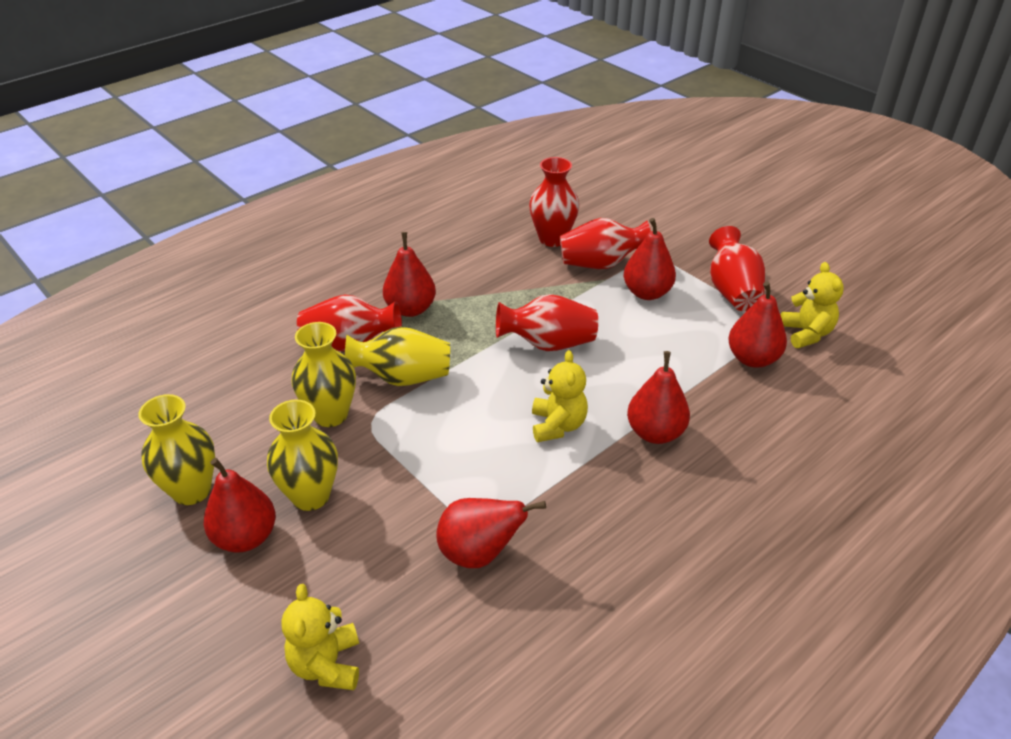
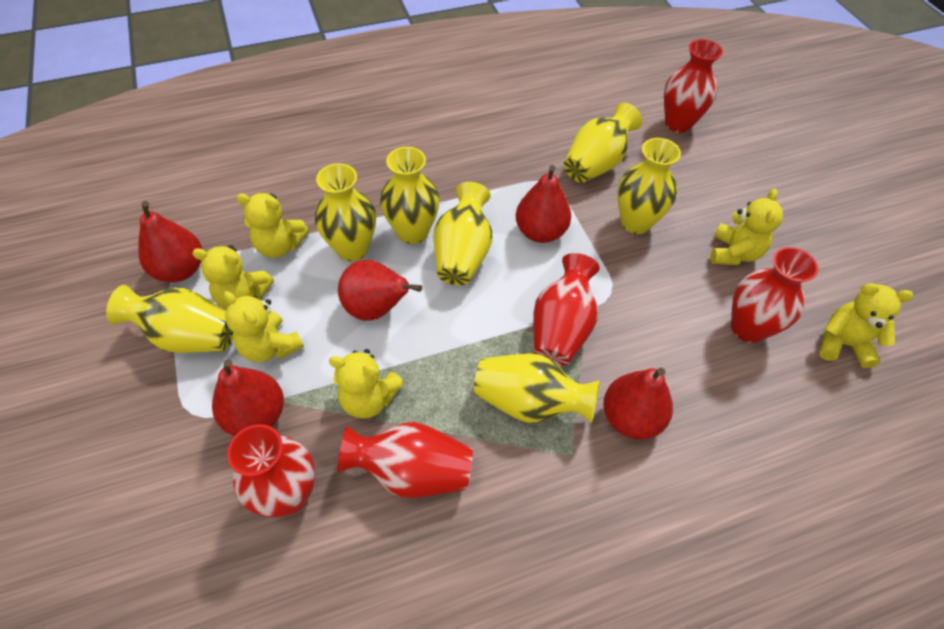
red pear: 6 -> 5
yellow teddy bear: 3 -> 6
yellow vase: 4 -> 7

